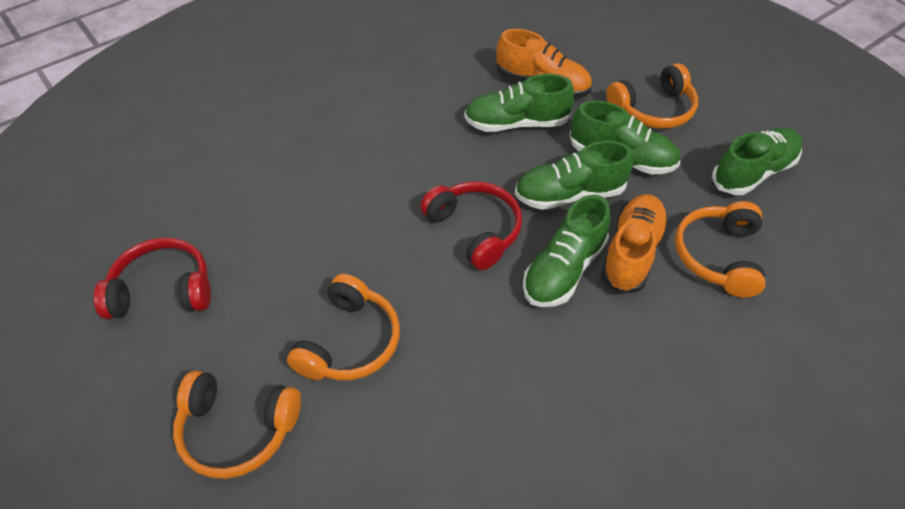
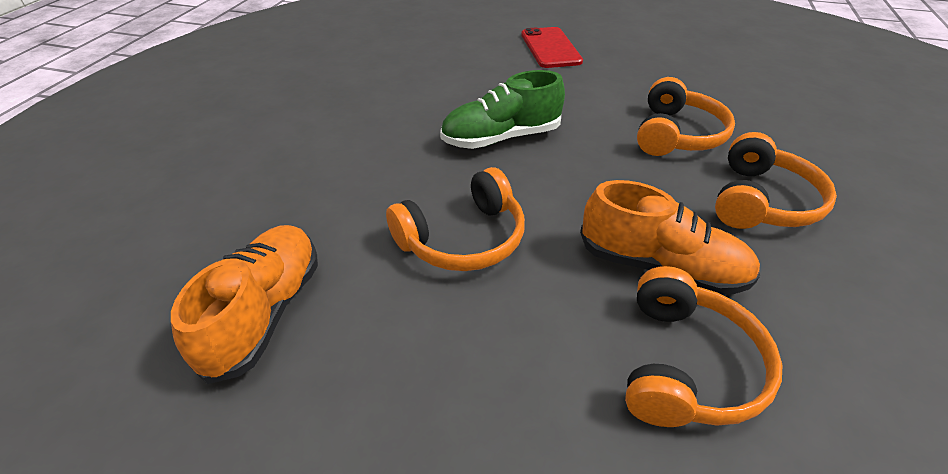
green shoe: 5 -> 1
red headphones: 2 -> 0
red phone: 0 -> 1

